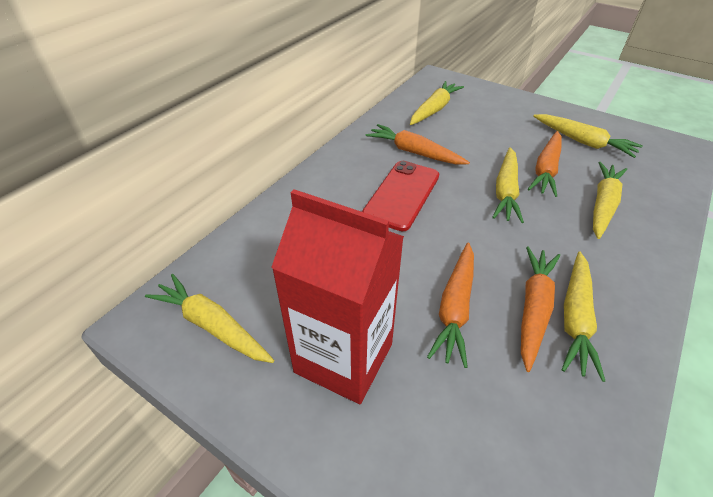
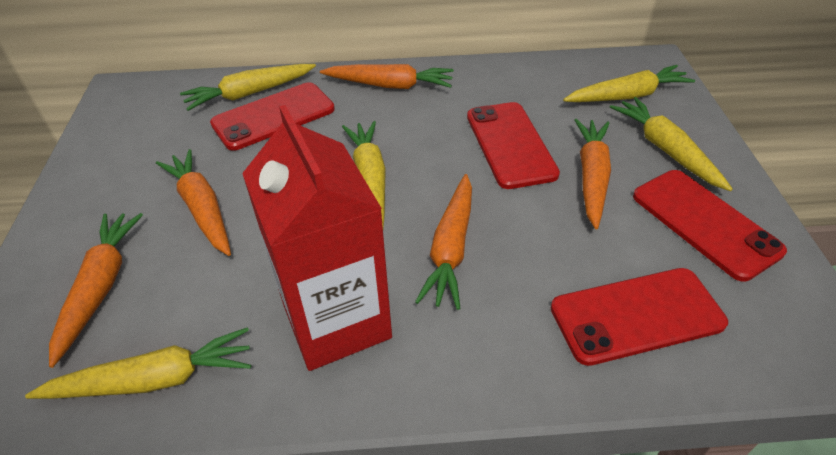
orange carrot: 4 -> 5
red phone: 1 -> 4
yellow carrot: 6 -> 5

